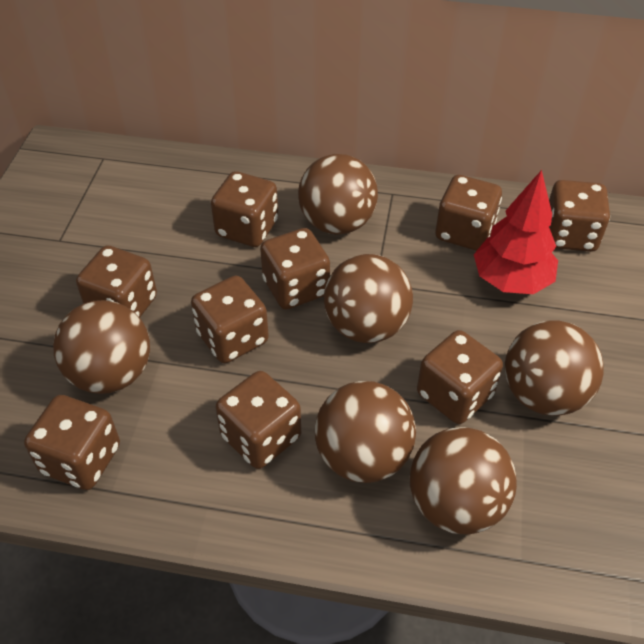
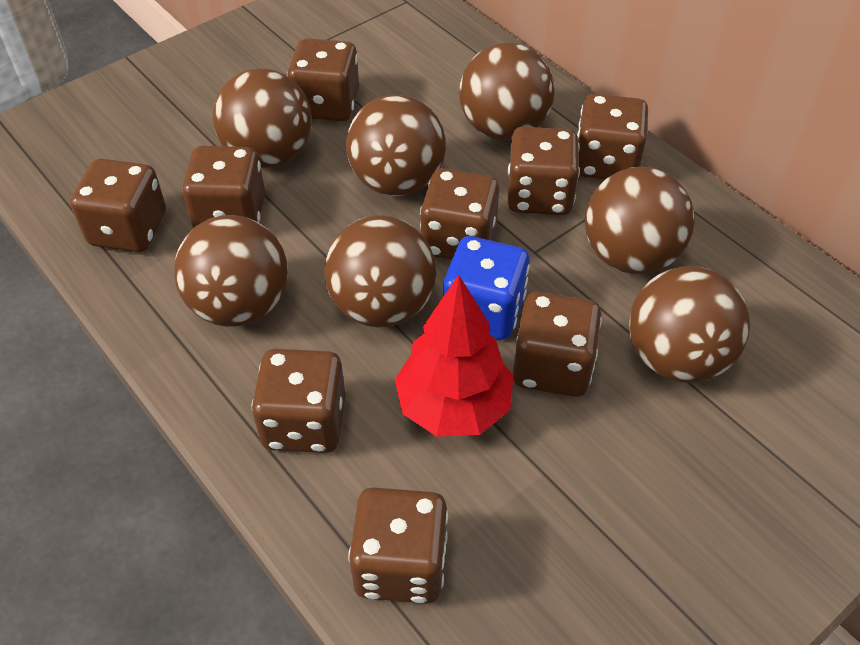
blue dice: 0 -> 1
brown ball: 6 -> 7

